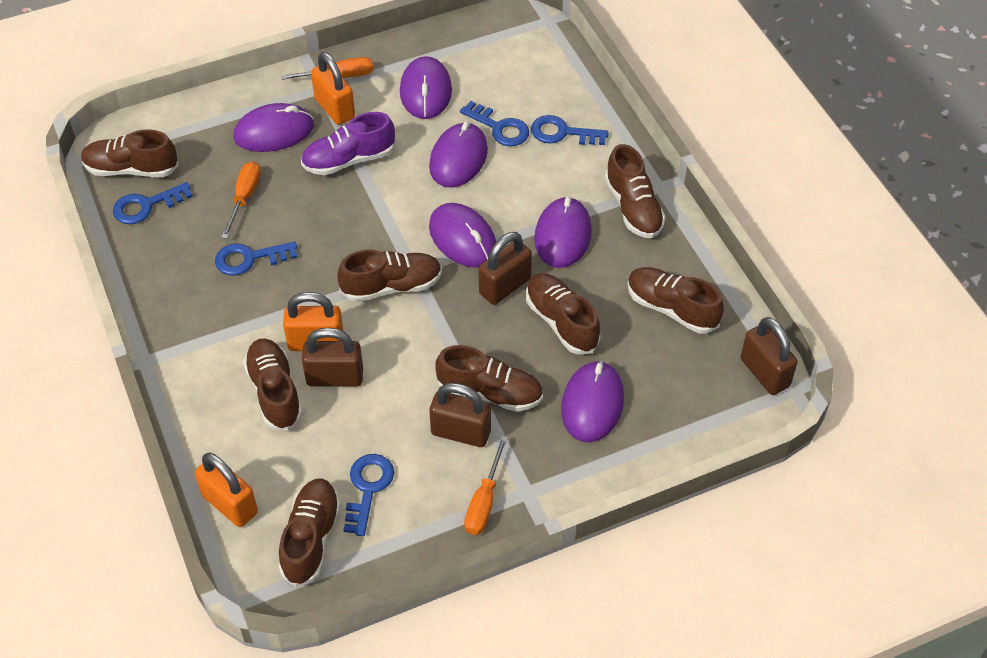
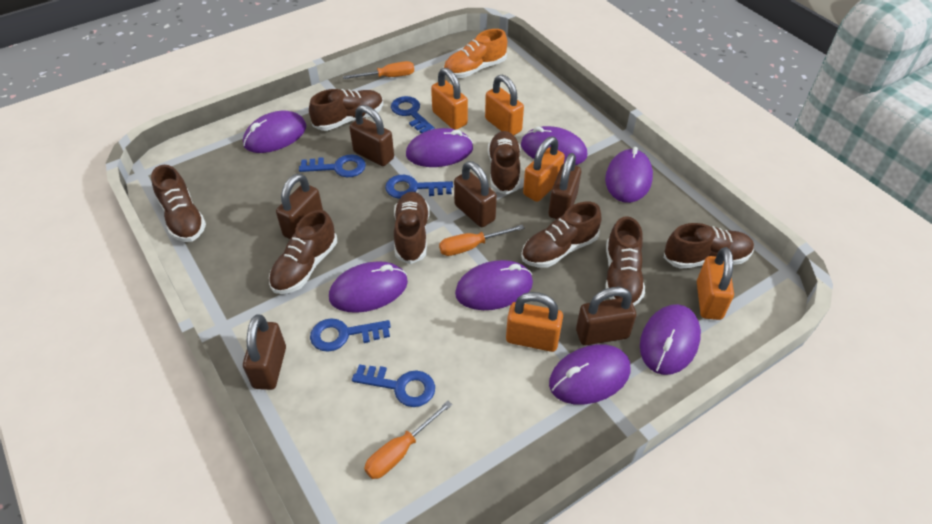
brown padlock: 4 -> 6
orange padlock: 3 -> 5
orange shoe: 0 -> 1
purple mouse: 6 -> 8
purple shoe: 1 -> 0

